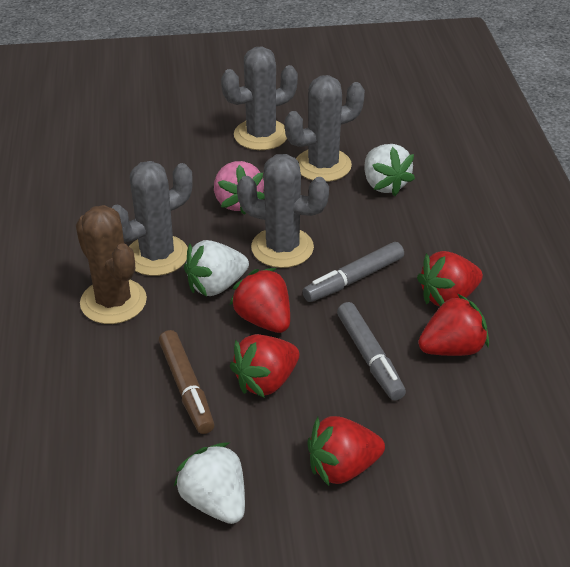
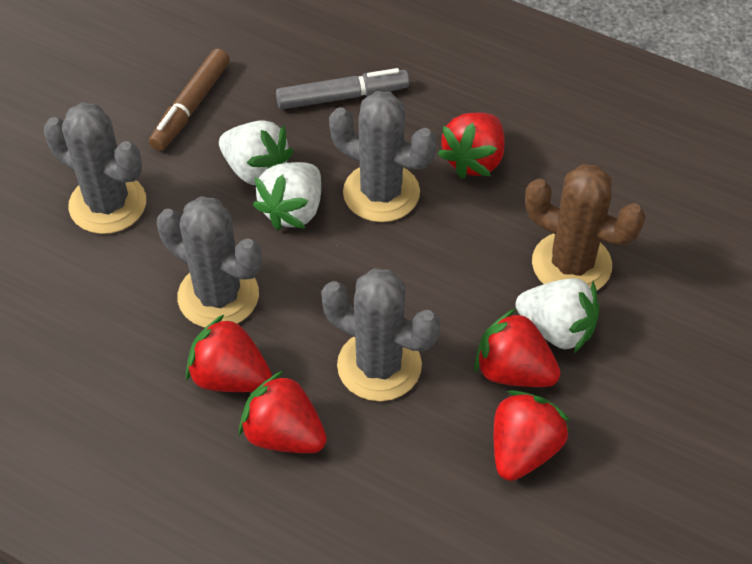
grey marker: 2 -> 1
pink strawberry: 1 -> 0

